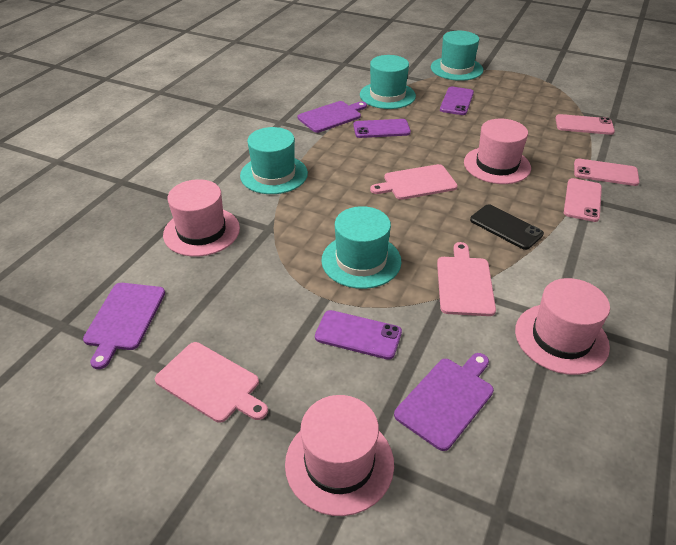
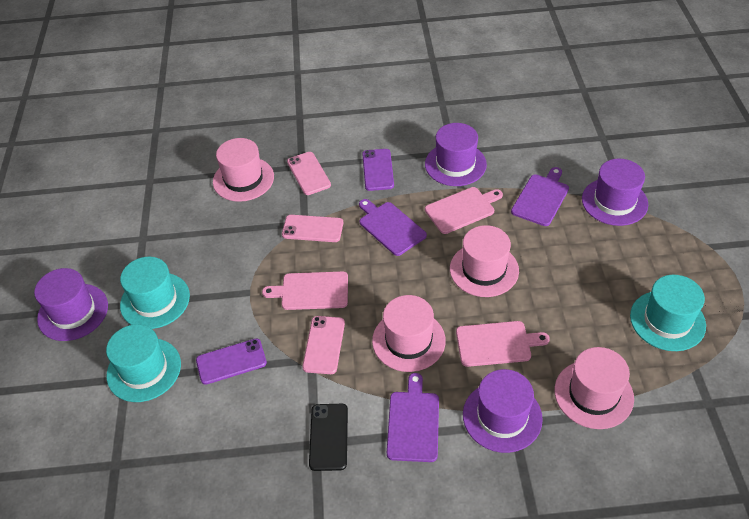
purple hat: 0 -> 4
purple phone: 3 -> 2
turquoise hat: 4 -> 3

